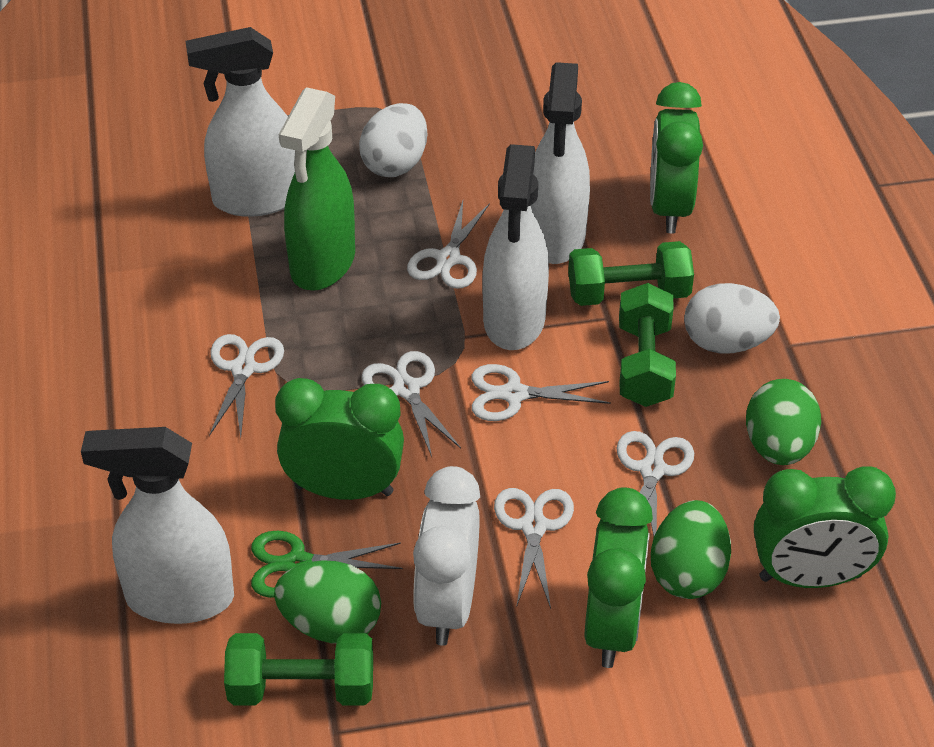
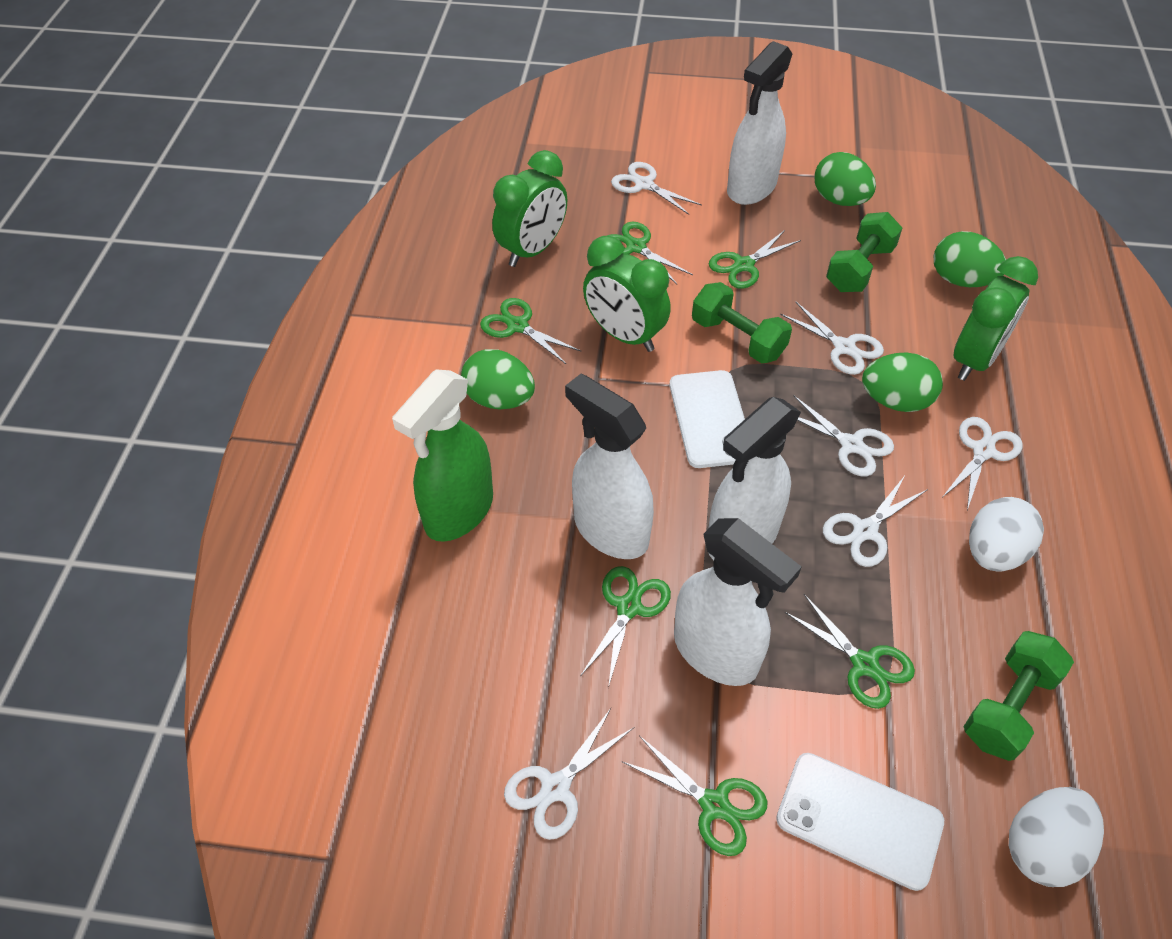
green clock: 4 -> 3
green egg: 3 -> 4
green scissors: 1 -> 6
white clock: 1 -> 0
white phone: 0 -> 2

